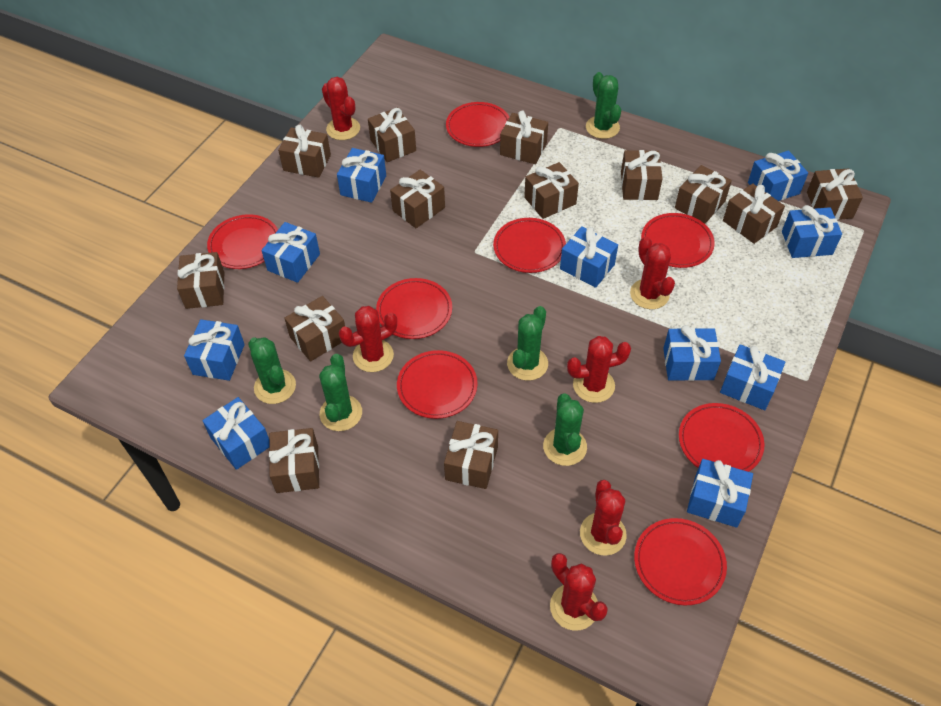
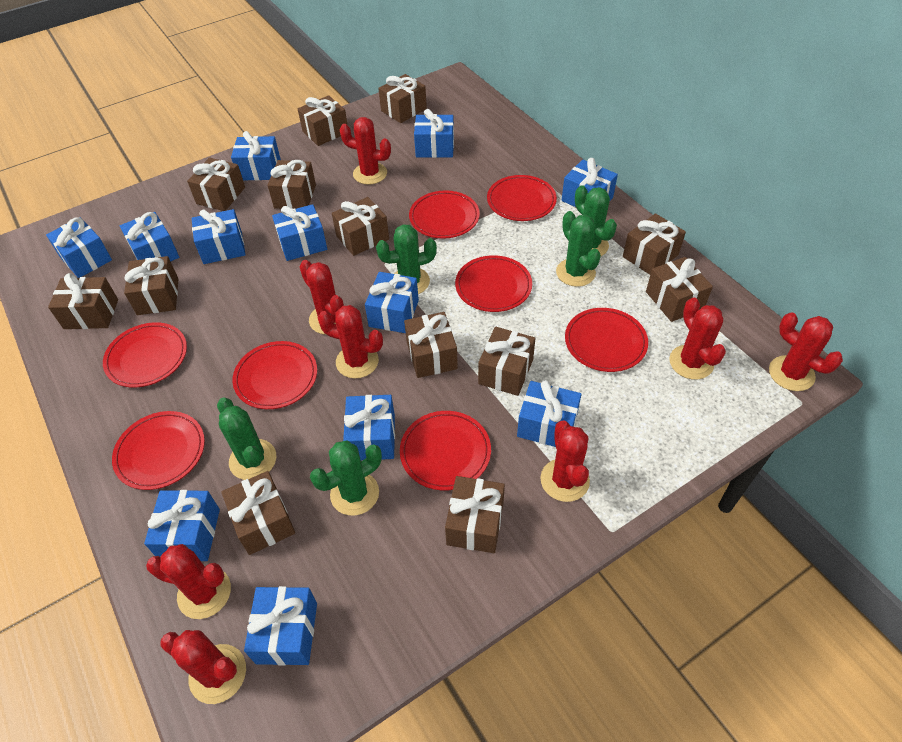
blue gift: 10 -> 12
red cactus: 6 -> 8

